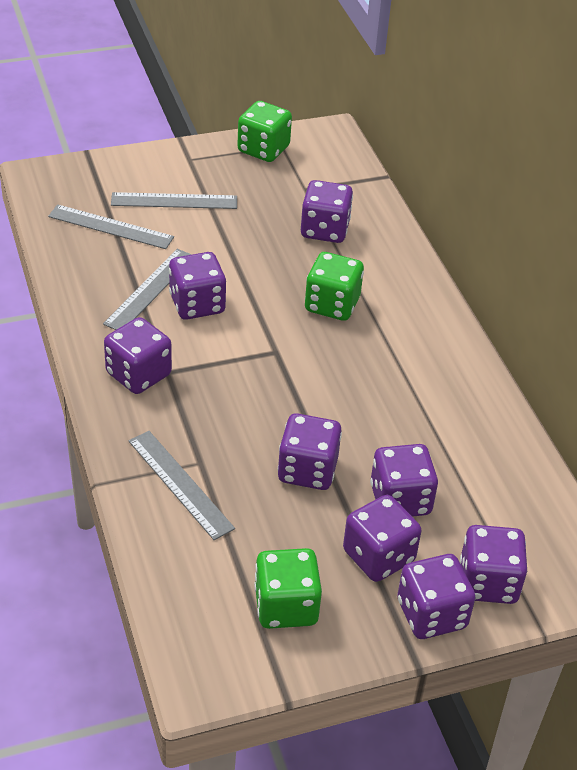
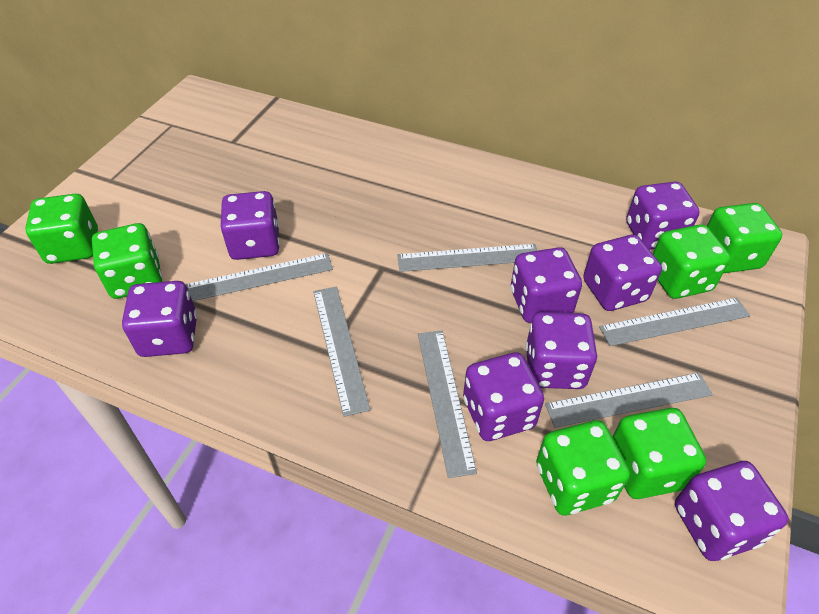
green dice: 3 -> 6
grey ruler: 4 -> 6

